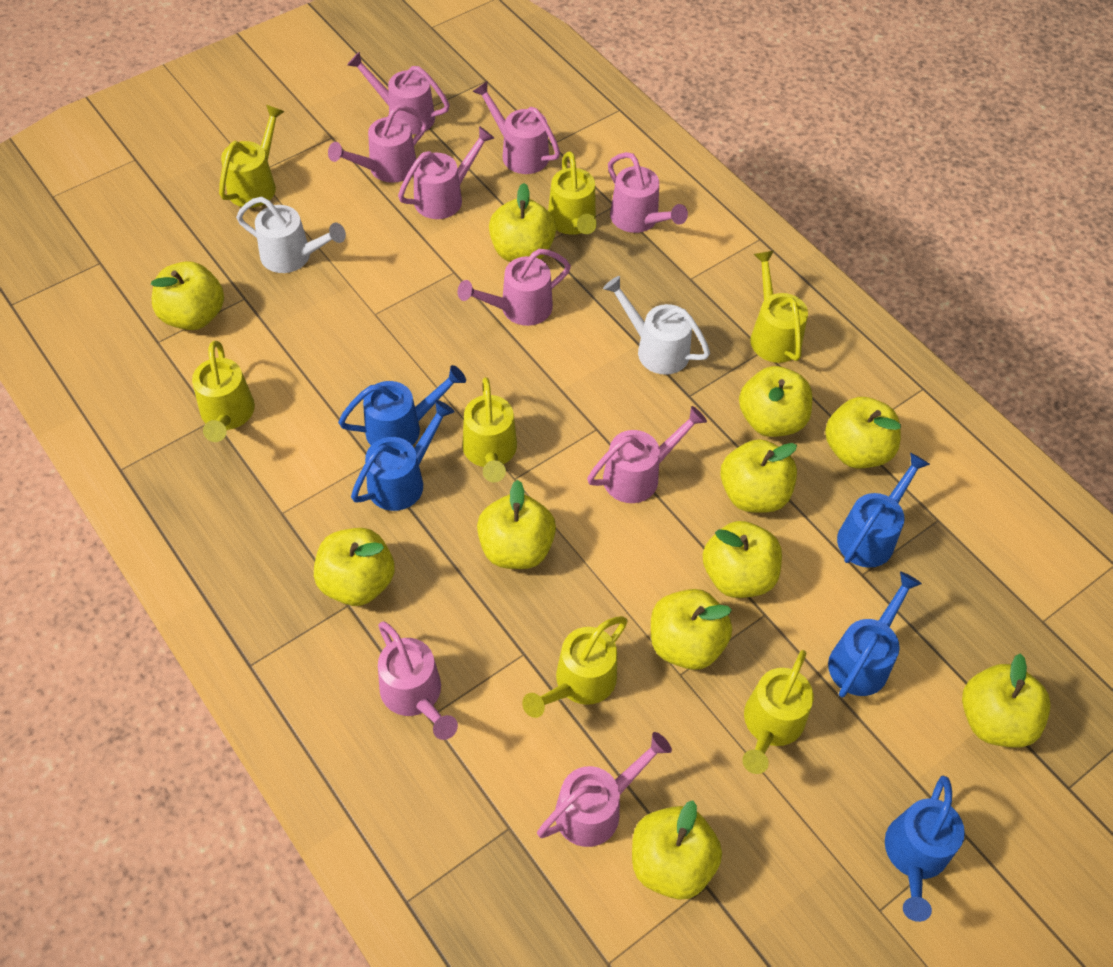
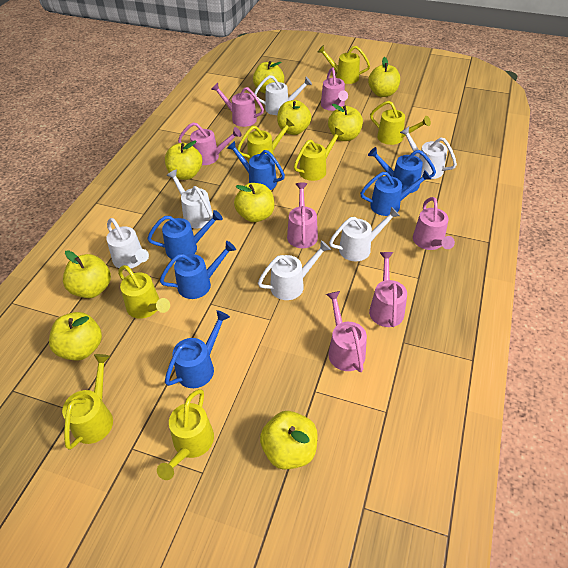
blue watering can: 5 -> 6
pink watering can: 9 -> 7
white watering can: 2 -> 6
yellow apple: 11 -> 9

